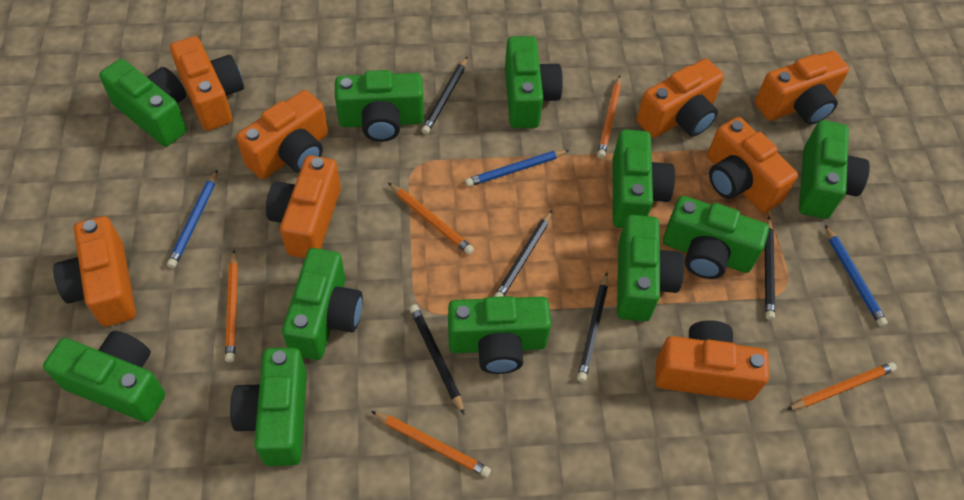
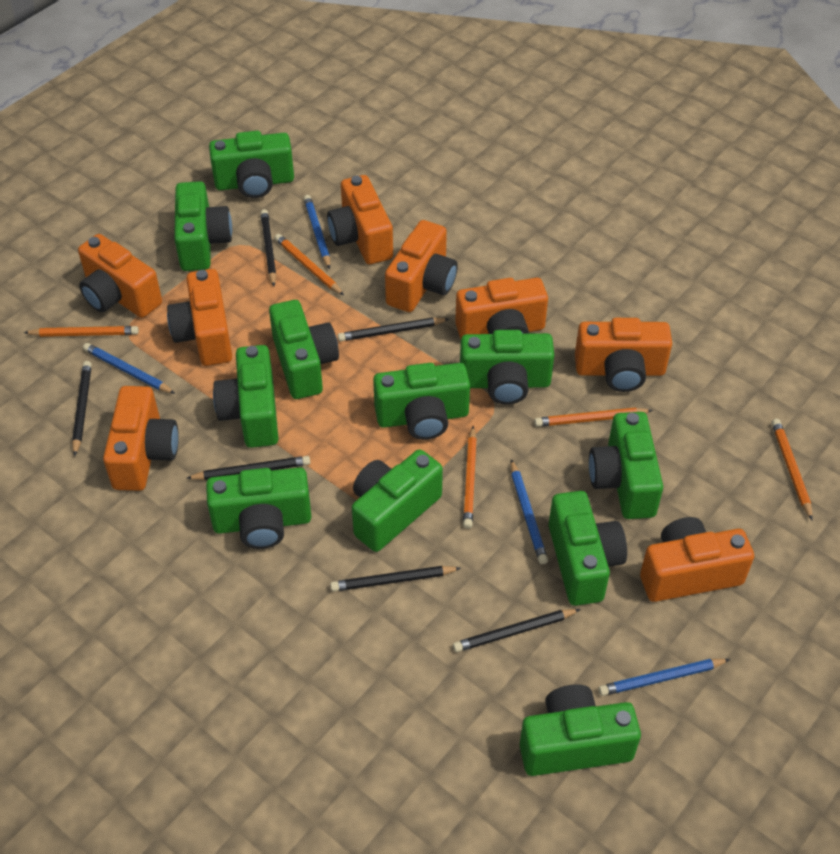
black pencil: 5 -> 6
blue pencil: 3 -> 4

